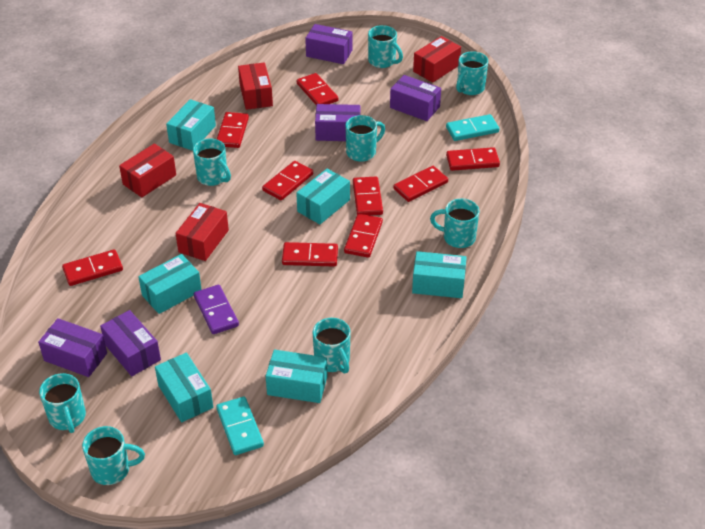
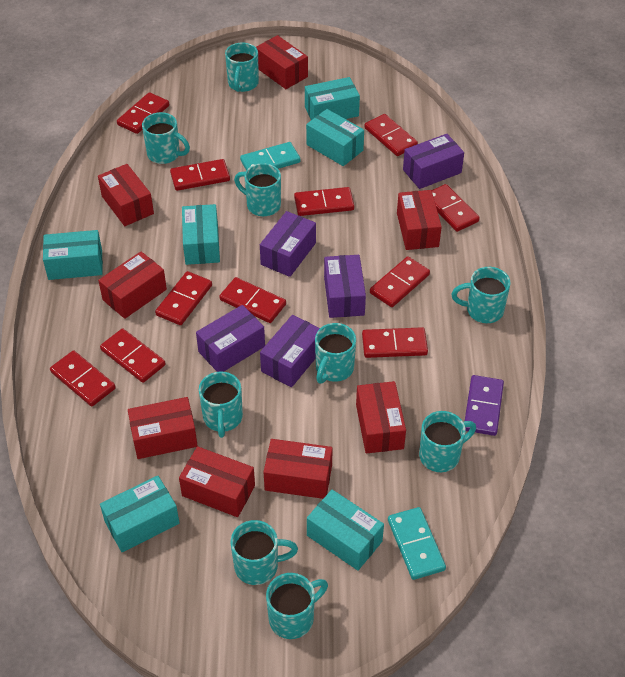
red box: 4 -> 8
red domino: 9 -> 11
turquoise mug: 8 -> 9

